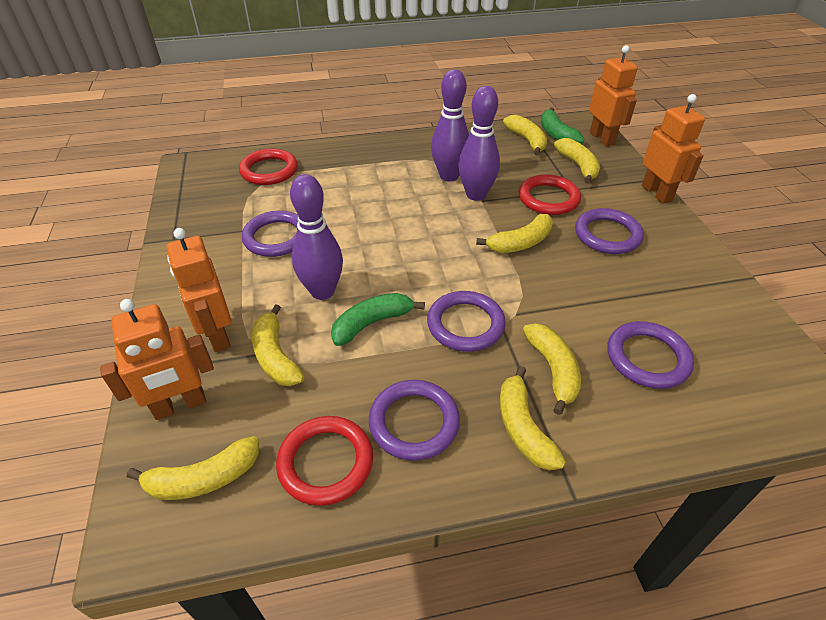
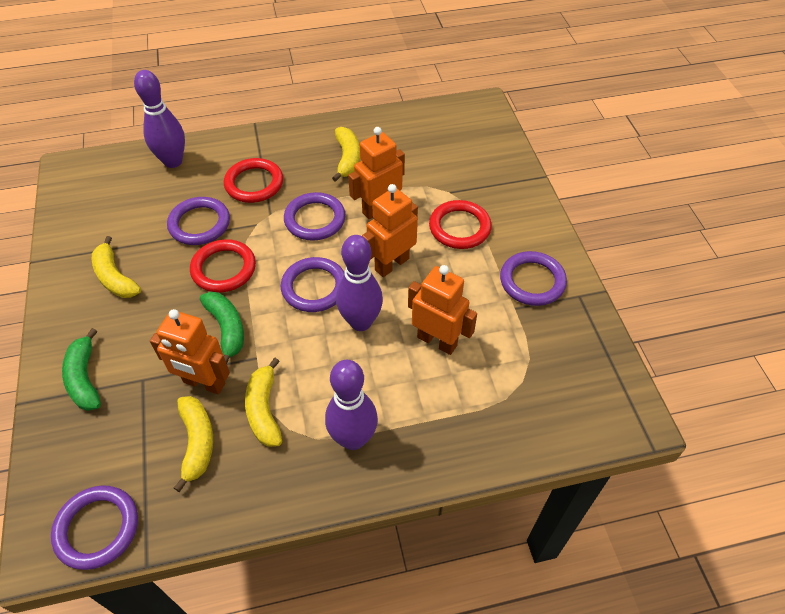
yellow banana: 7 -> 4

